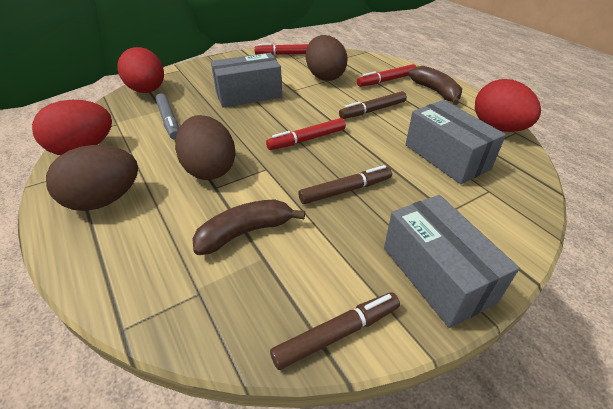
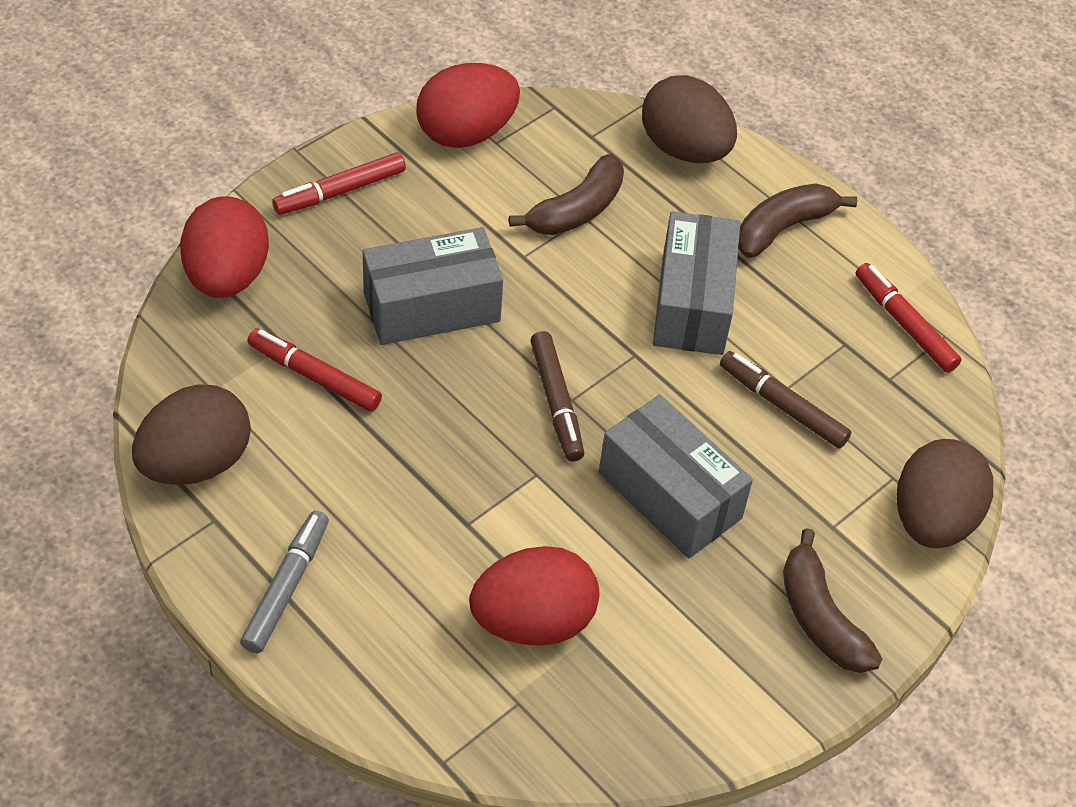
brown banana: 2 -> 3
brown marker: 3 -> 2

